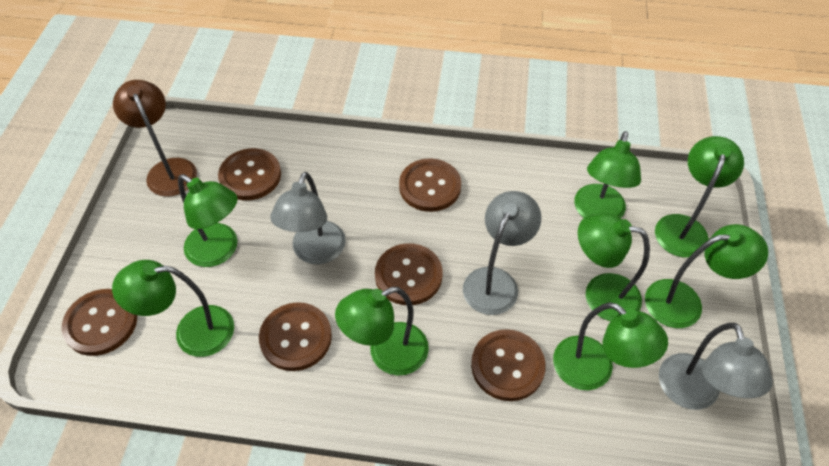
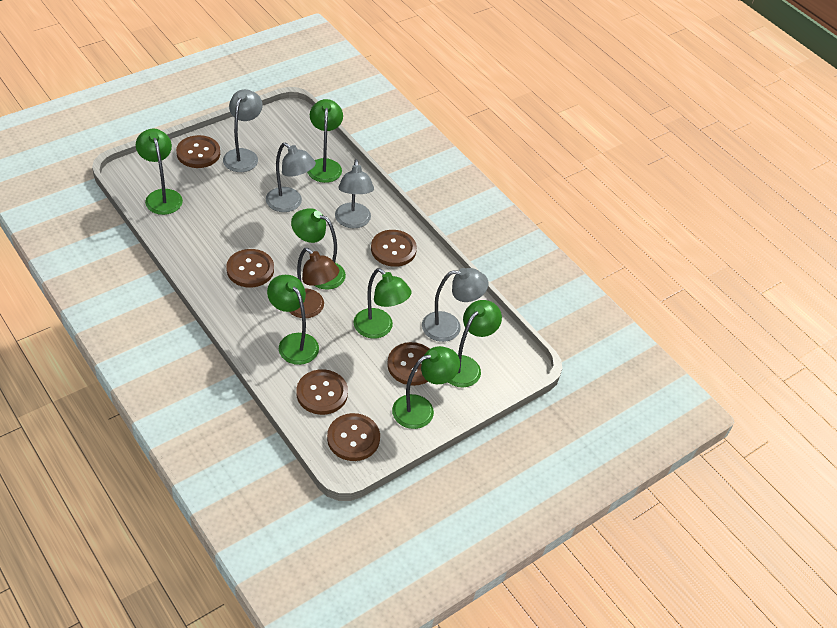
green lamp: 8 -> 7
grey lamp: 3 -> 4

